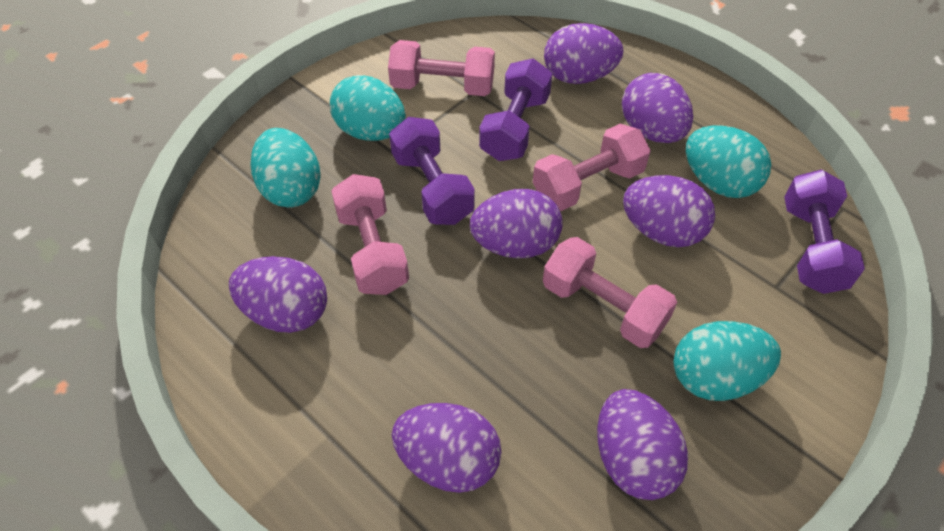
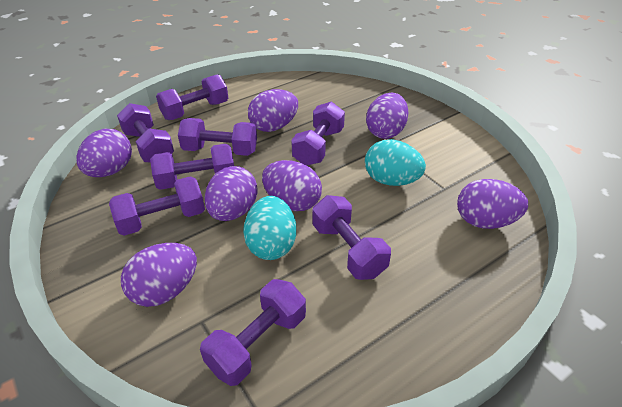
pink dumbbell: 4 -> 0
purple dumbbell: 3 -> 8
turquoise egg: 4 -> 2

